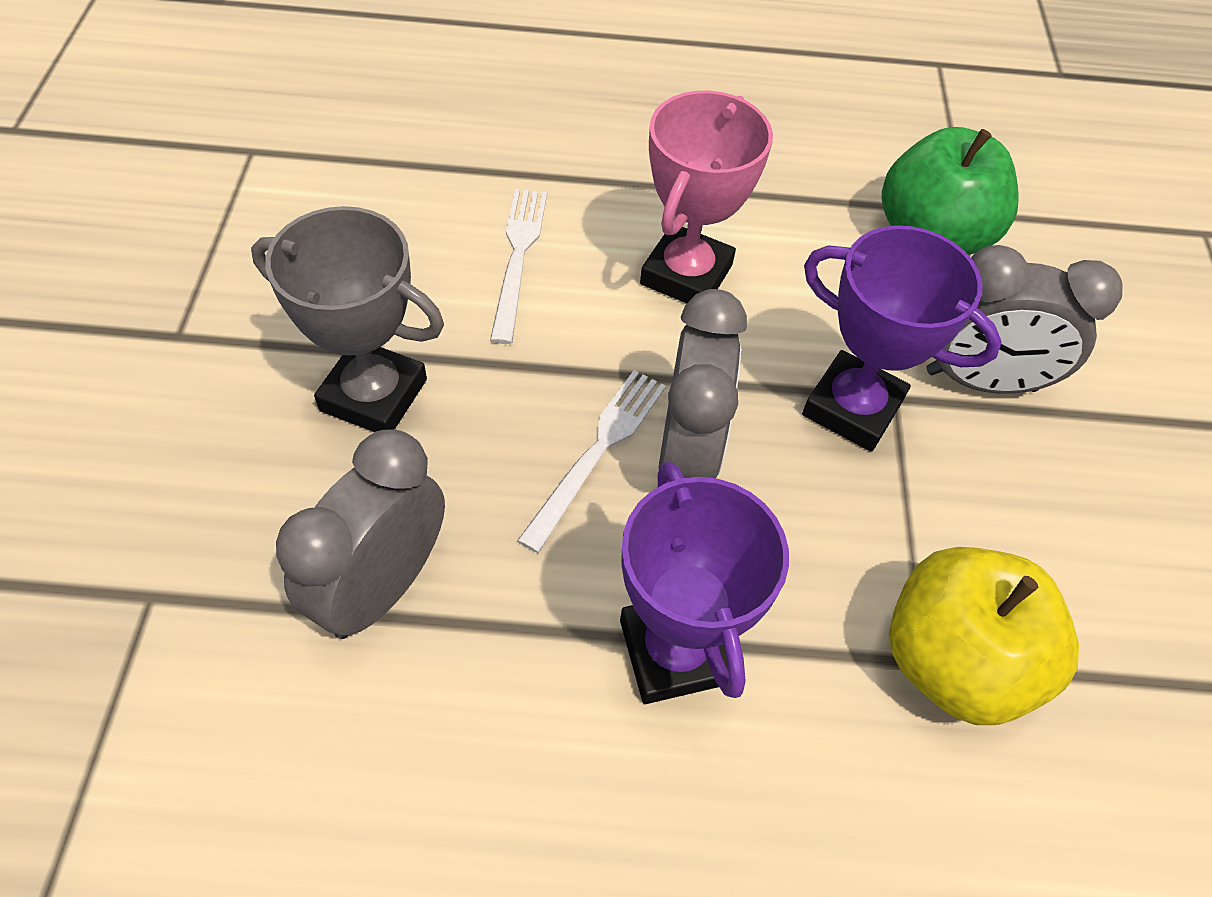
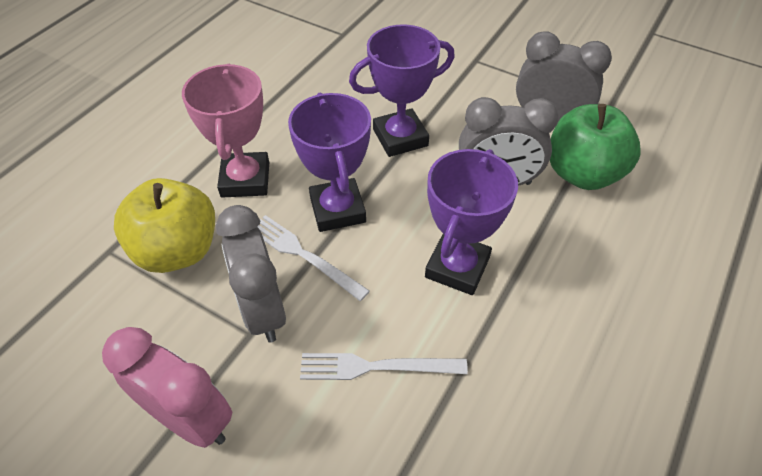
grey trophy: 1 -> 0
pink clock: 0 -> 1
purple trophy: 2 -> 3

